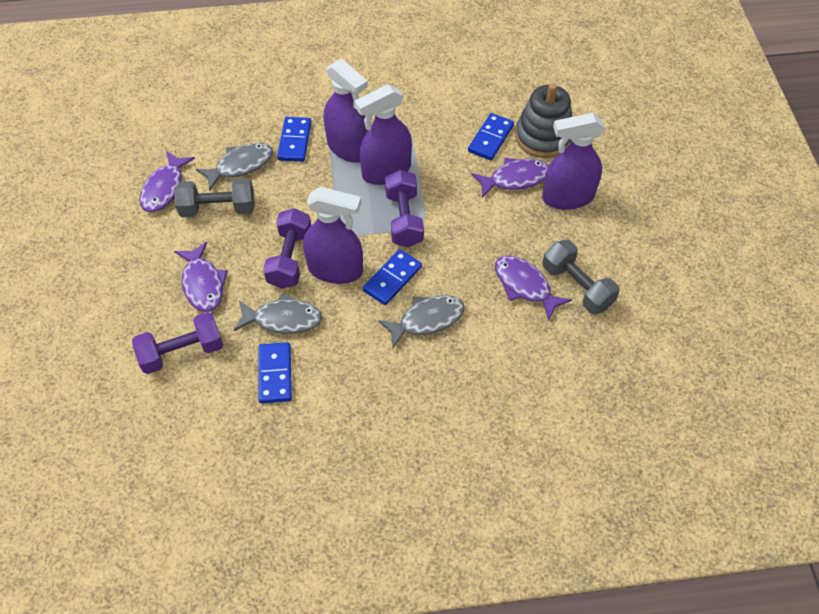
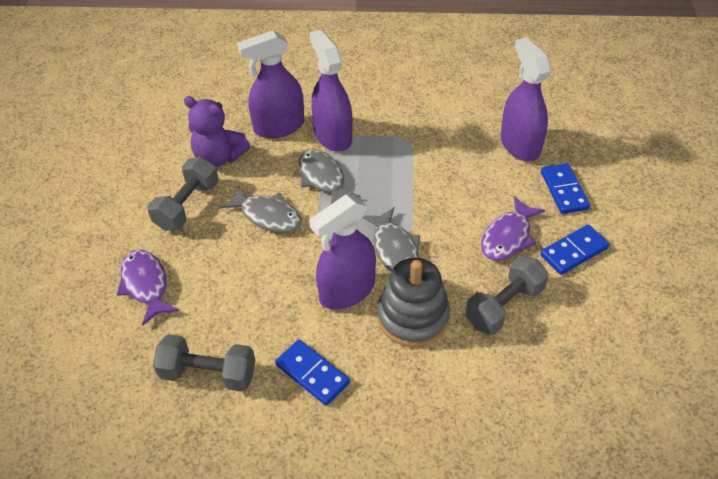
blue domino: 4 -> 3
grey dumbbell: 2 -> 3
purple dumbbell: 3 -> 0
purple fish: 4 -> 2
purple teddy bear: 0 -> 1

